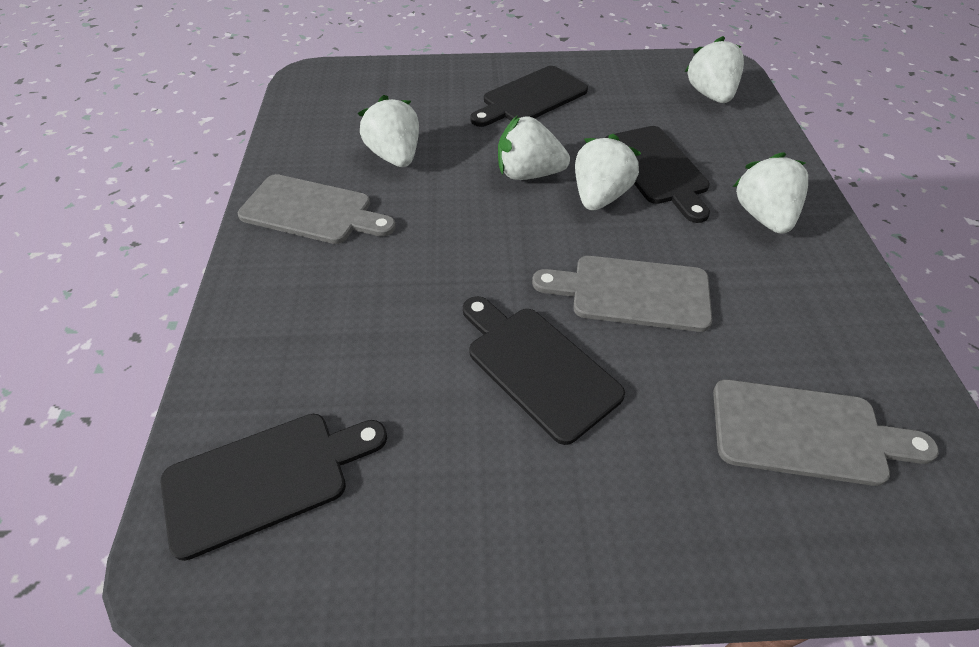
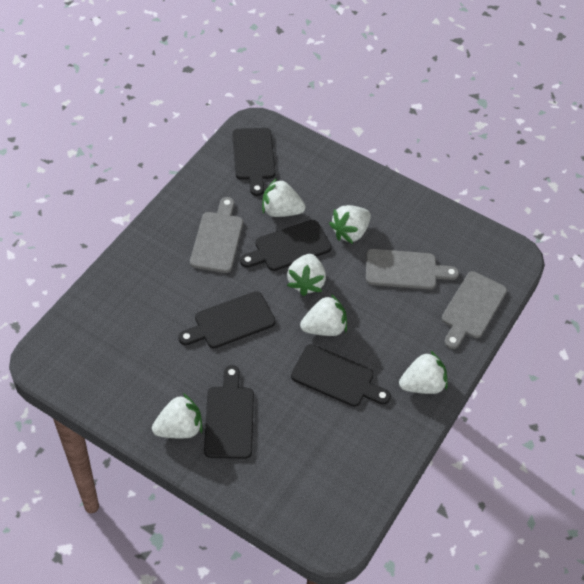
black cutting board: 4 -> 5
white strawberry: 5 -> 6

